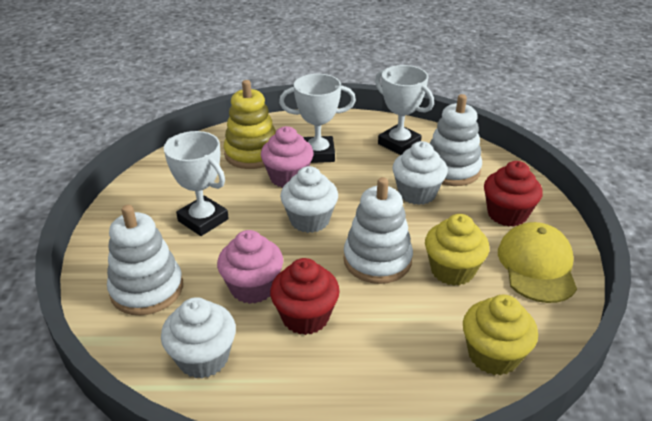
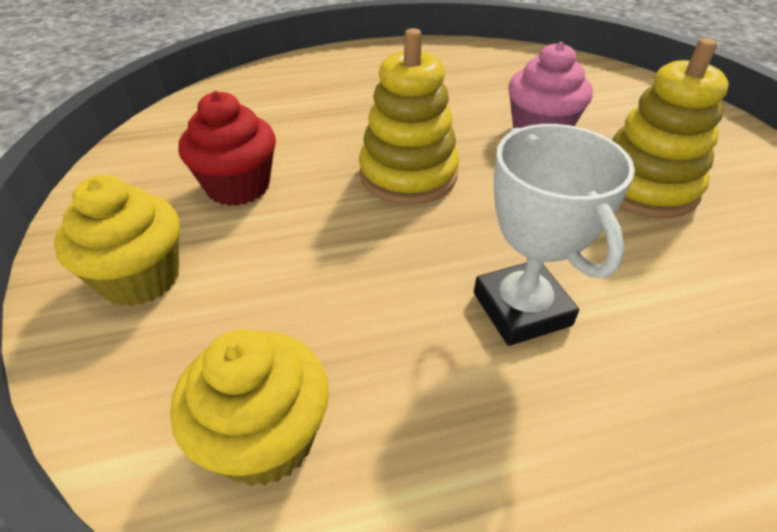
pink cupcake: 2 -> 1
red cupcake: 2 -> 1
white cupcake: 3 -> 0
white stacking toy: 3 -> 0
white trophy: 3 -> 1
yellow cap: 1 -> 0
yellow stacking toy: 1 -> 2

